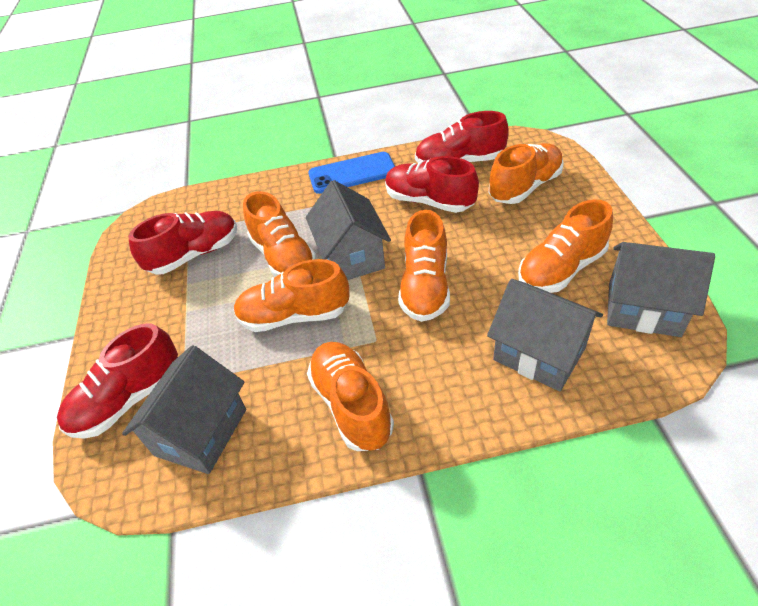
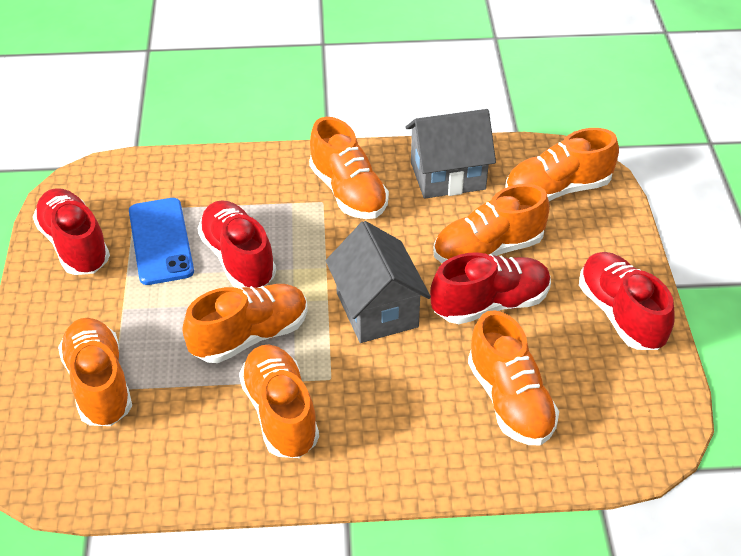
grey house: 4 -> 2
orange shoe: 6 -> 7

